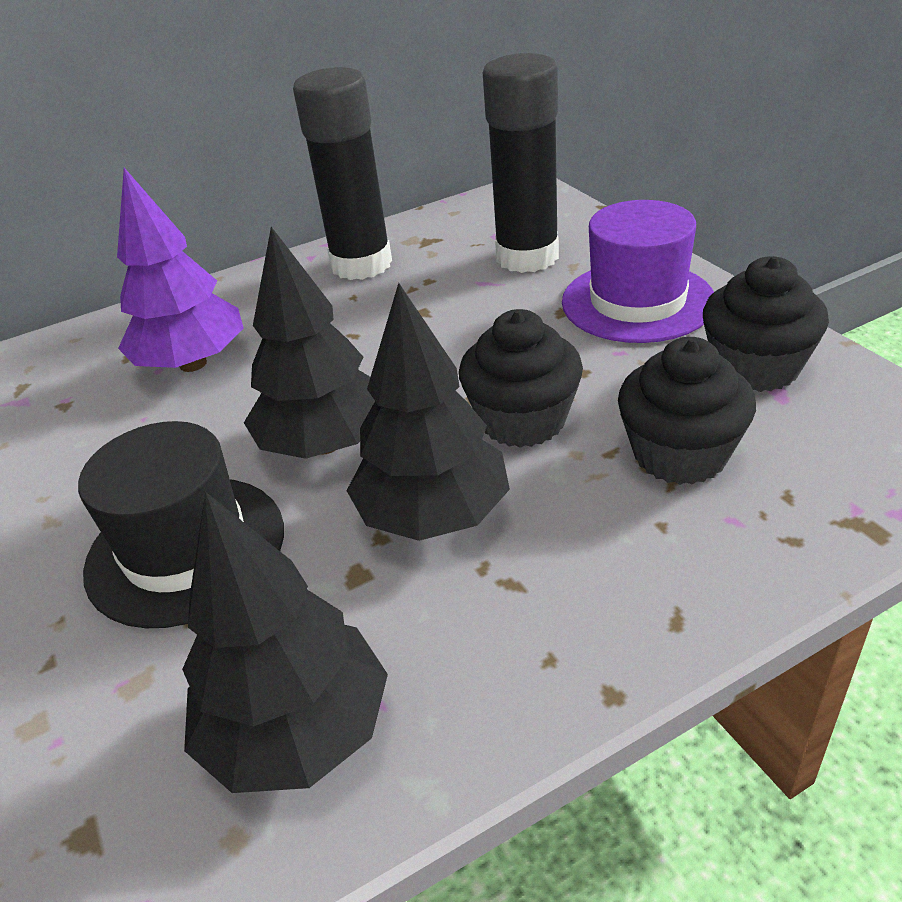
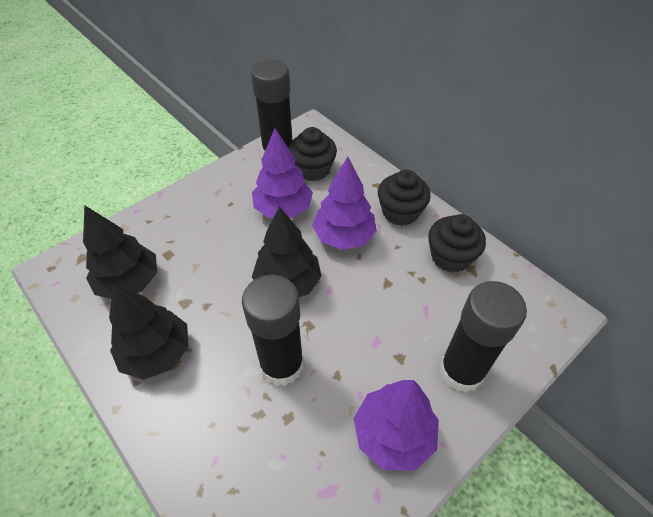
black glue stick: 2 -> 3
black hat: 1 -> 0
purple hat: 1 -> 0
purple tree: 1 -> 3

